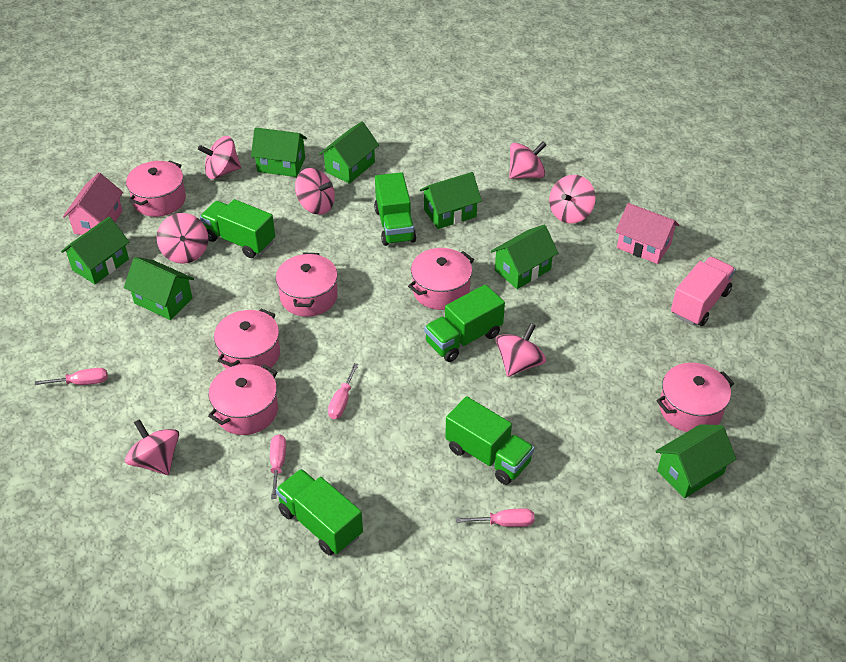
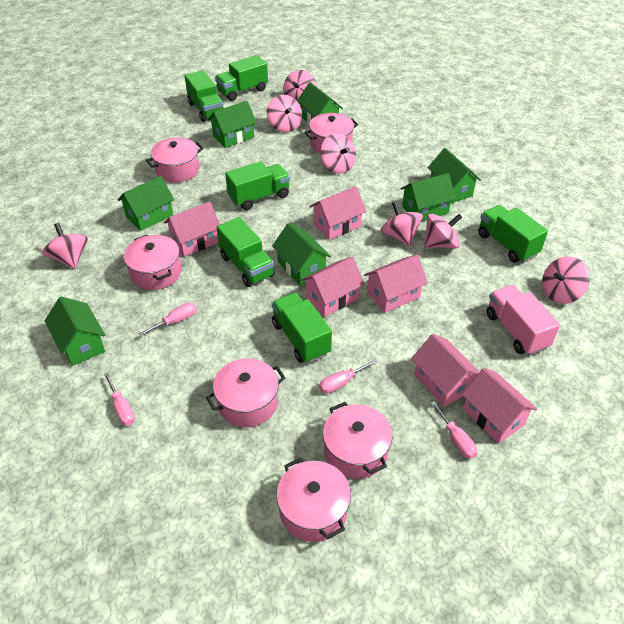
green truck: 5 -> 6
pink house: 2 -> 6

